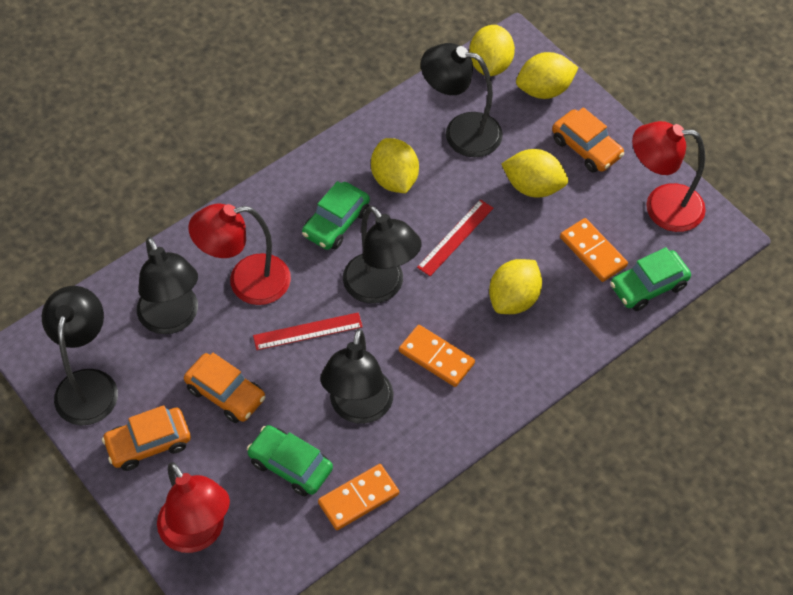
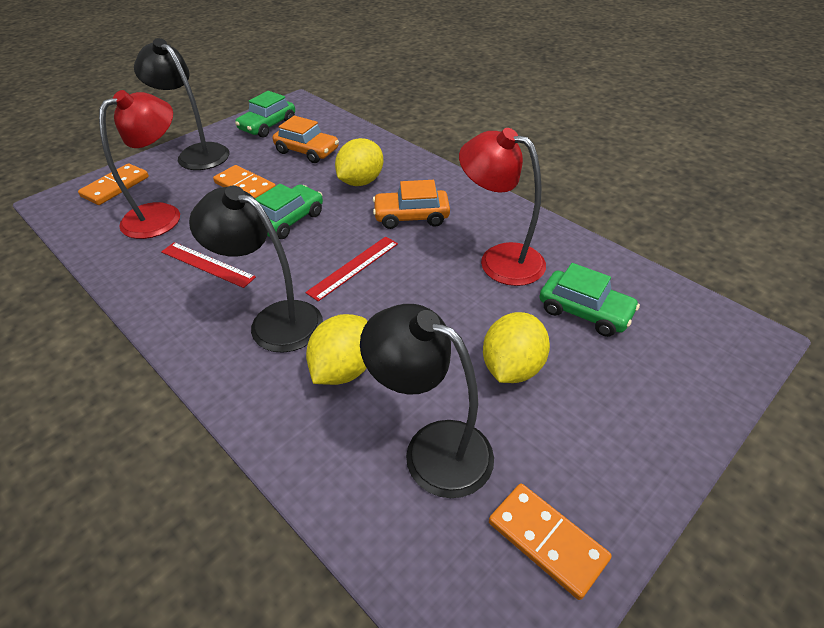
black lamp: 5 -> 3
orange car: 3 -> 2
red lamp: 3 -> 2
yellow lemon: 5 -> 3

